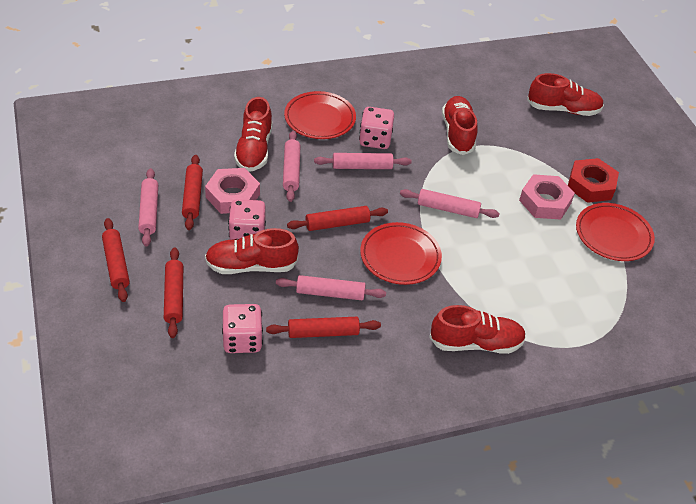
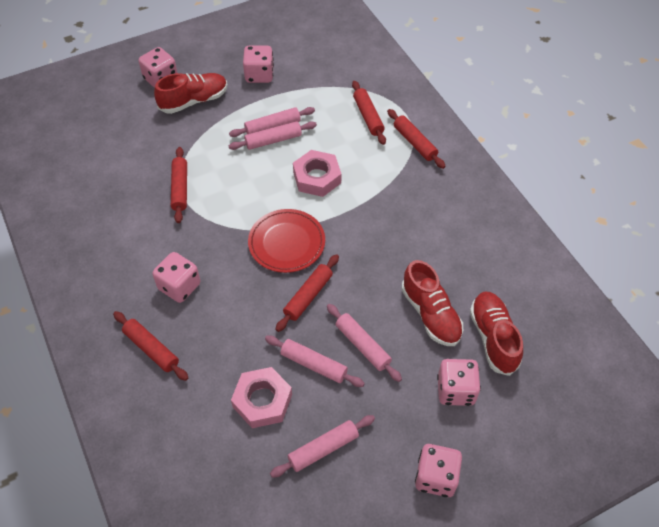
pink dice: 3 -> 5
red nut: 1 -> 0
red plate: 3 -> 1
red shoe: 5 -> 3

